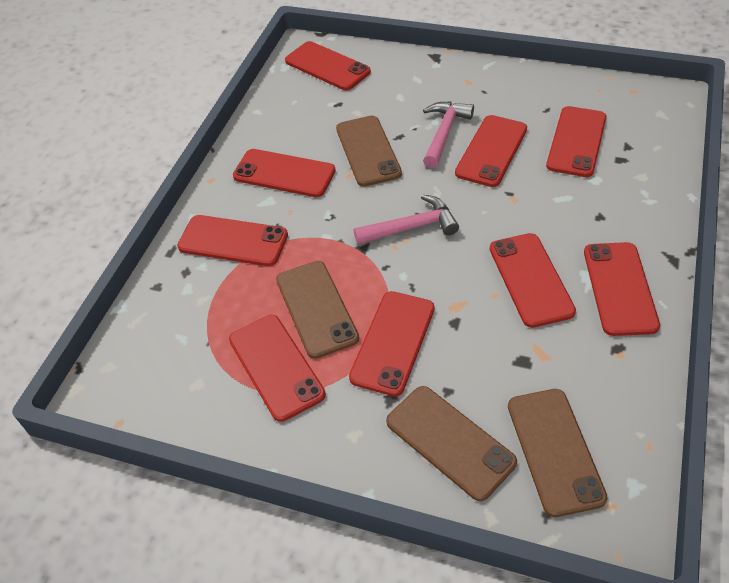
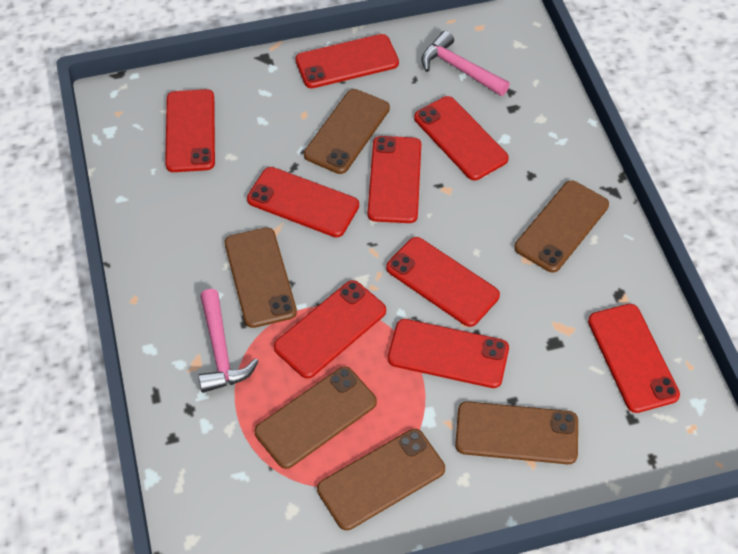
brown phone: 4 -> 6

